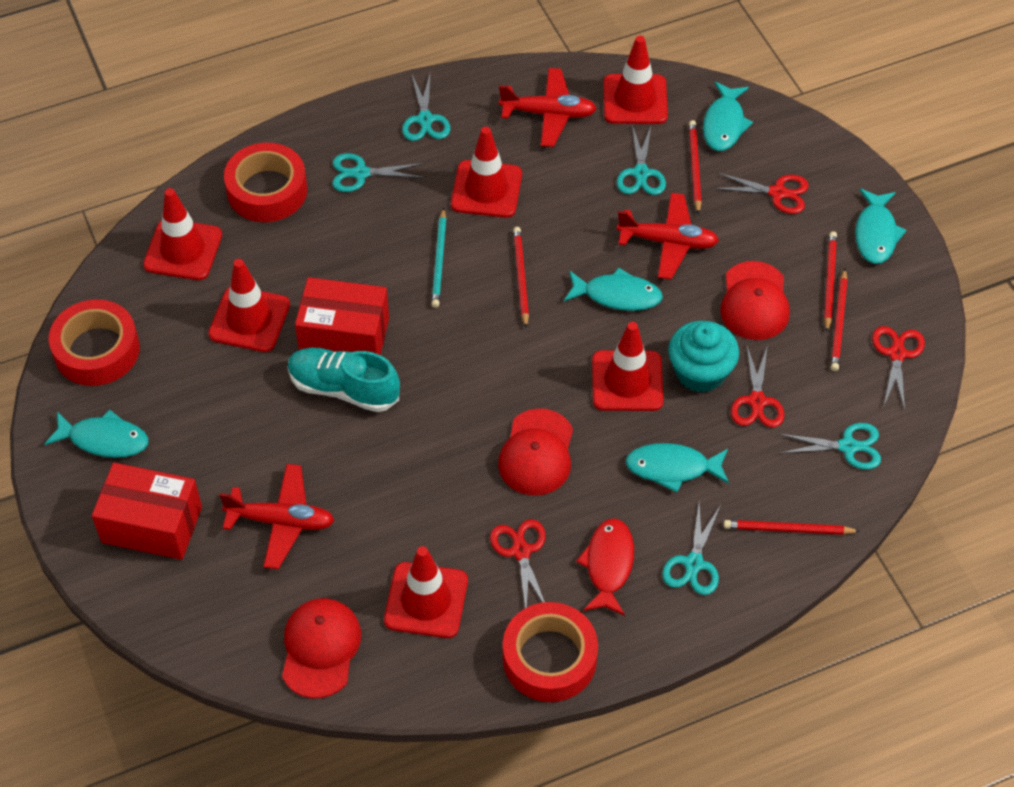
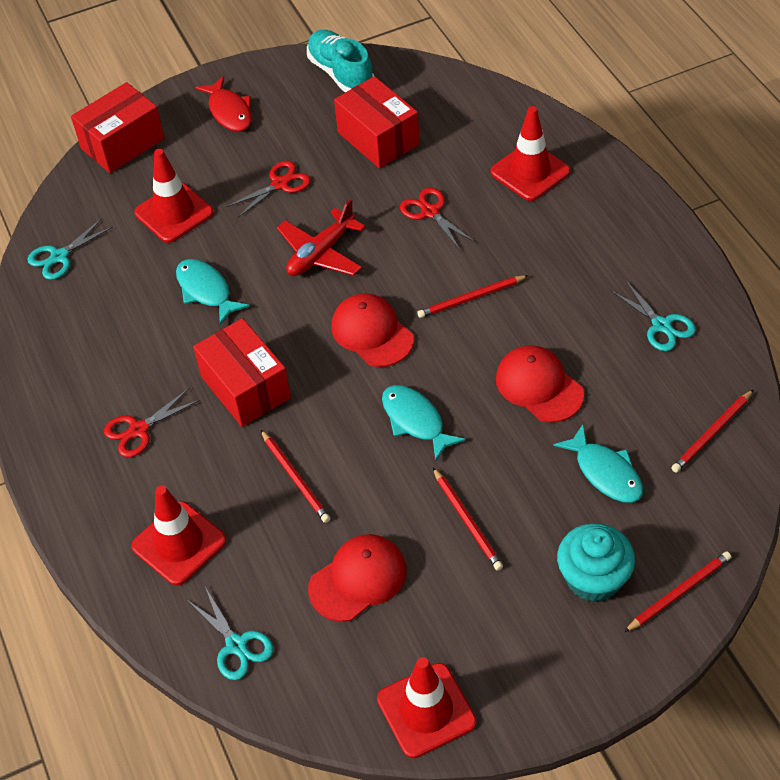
red box: 2 -> 3
red plane: 3 -> 1
red scissors: 4 -> 3
red tape: 3 -> 0
red traffic cone: 6 -> 4
turquoise fish: 5 -> 3
turquoise pencil: 1 -> 0
turquoise scissors: 5 -> 3

